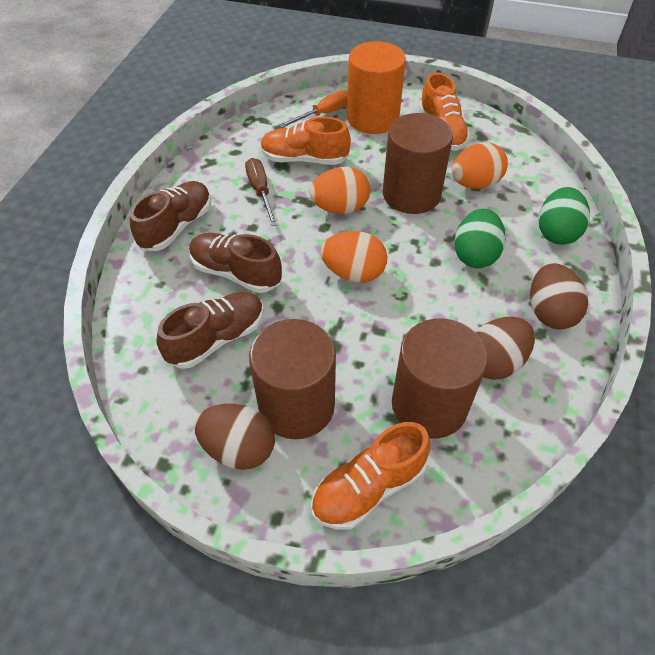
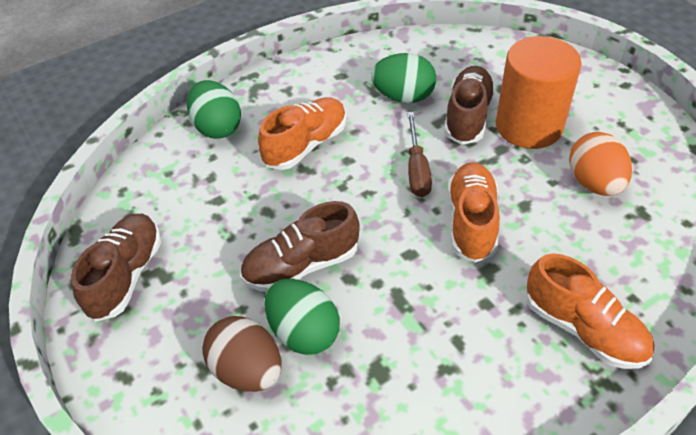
brown cylinder: 3 -> 0
brown egg: 3 -> 1
green egg: 2 -> 3
orange egg: 3 -> 1
orange screwdriver: 1 -> 0

